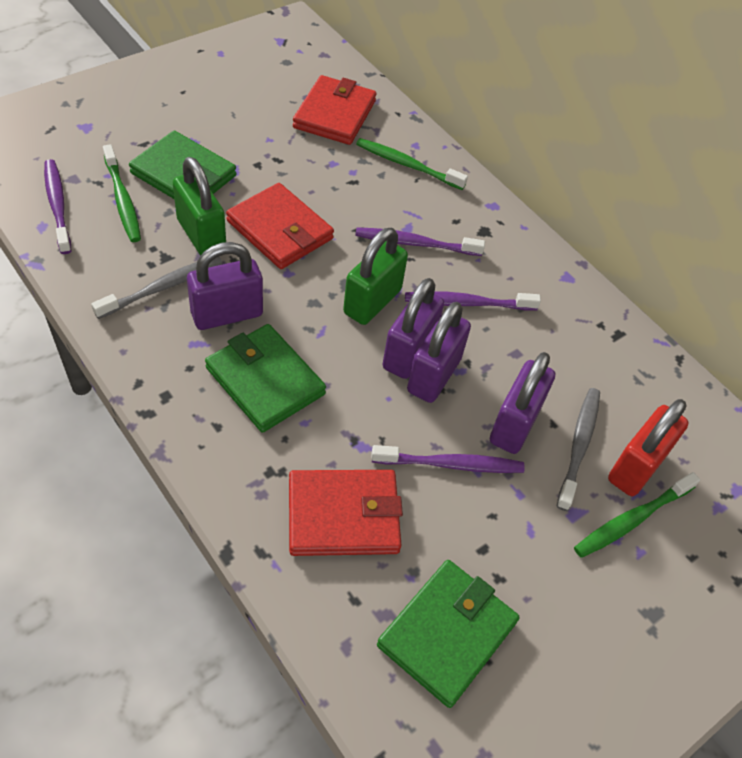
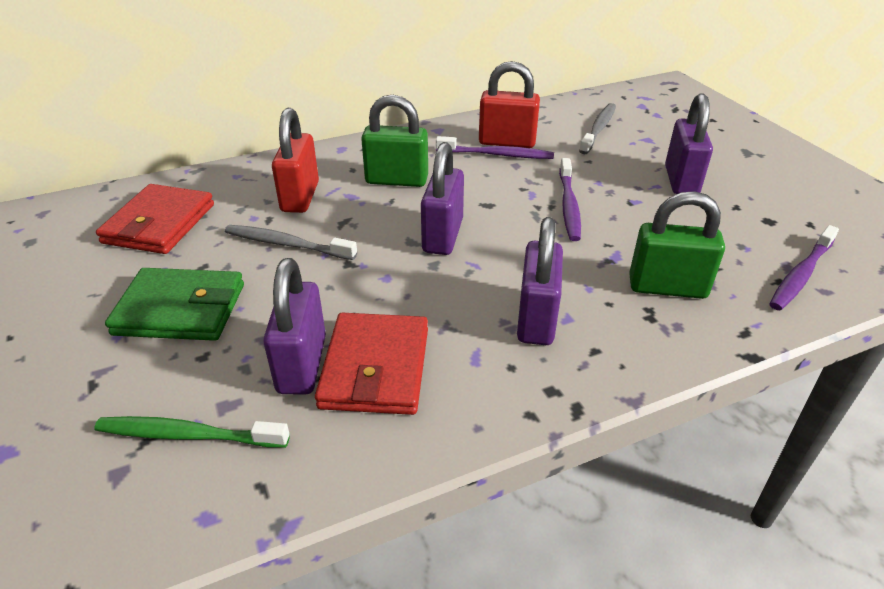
green toothbrush: 3 -> 1
green wallet: 3 -> 1
purple toothbrush: 4 -> 3
red padlock: 1 -> 2
red wallet: 3 -> 2

